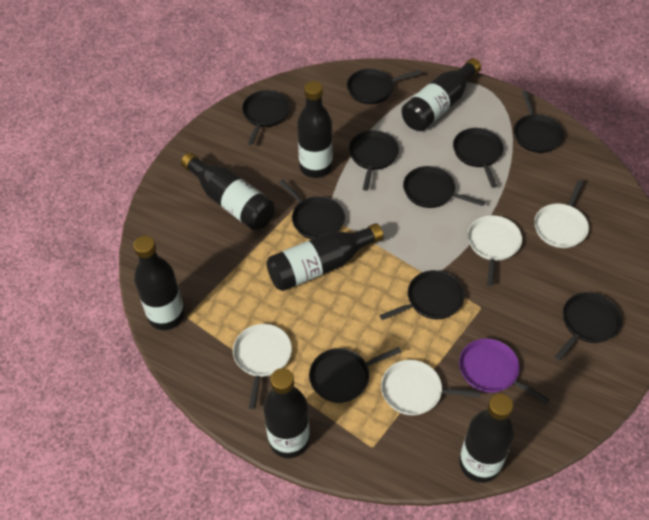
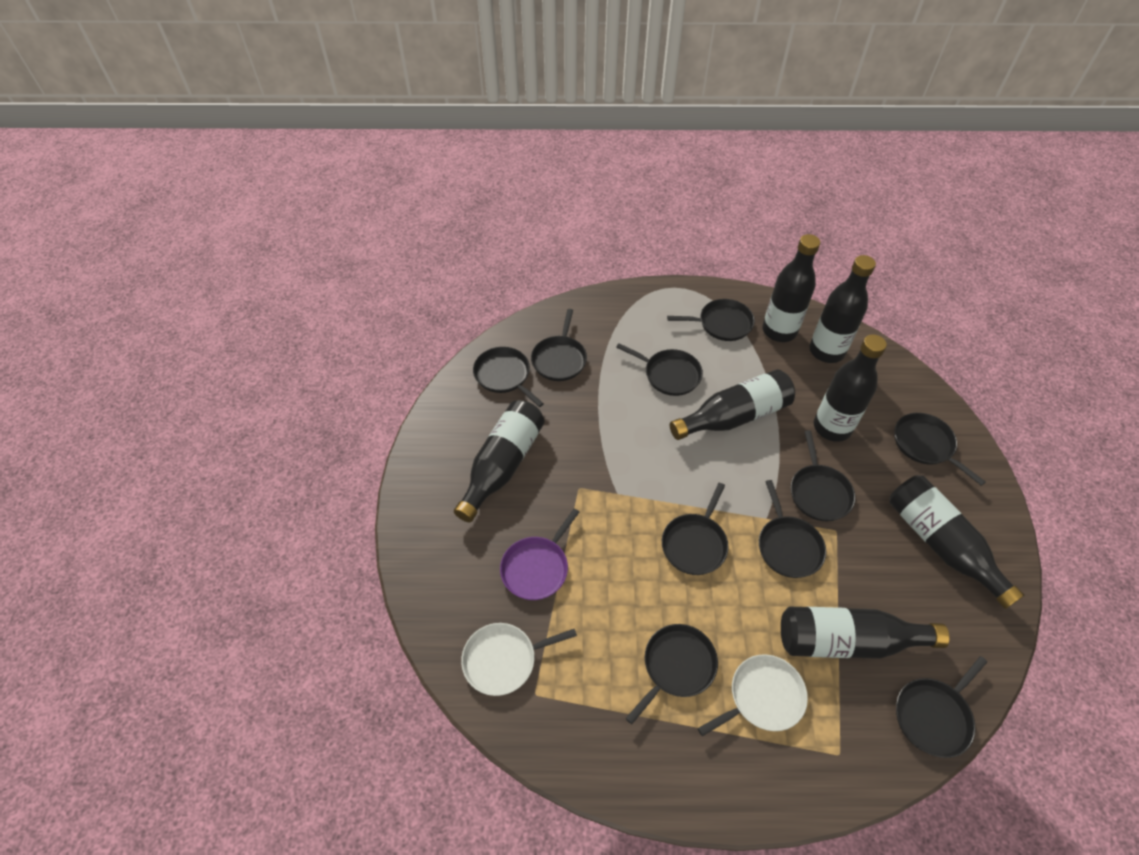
white pan: 4 -> 2

